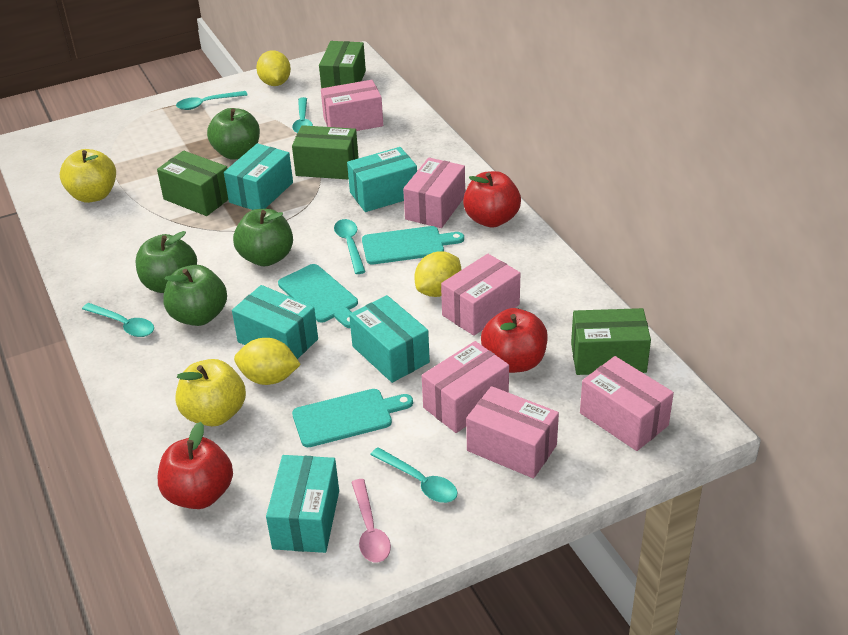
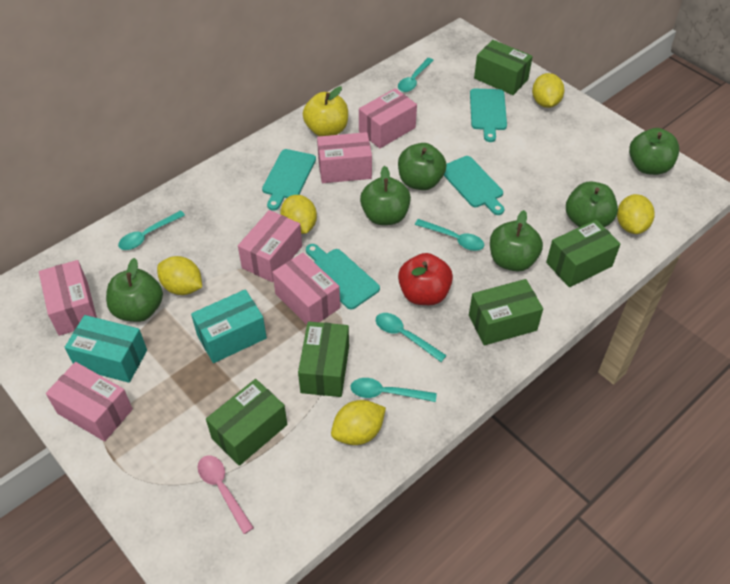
green apple: 4 -> 6
green box: 4 -> 5
red apple: 3 -> 1
turquoise box: 5 -> 2
turquoise cutting board: 3 -> 4
yellow apple: 2 -> 1
yellow lemon: 3 -> 5

